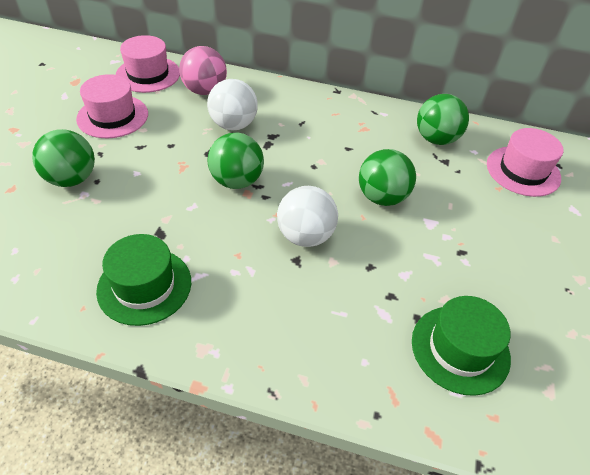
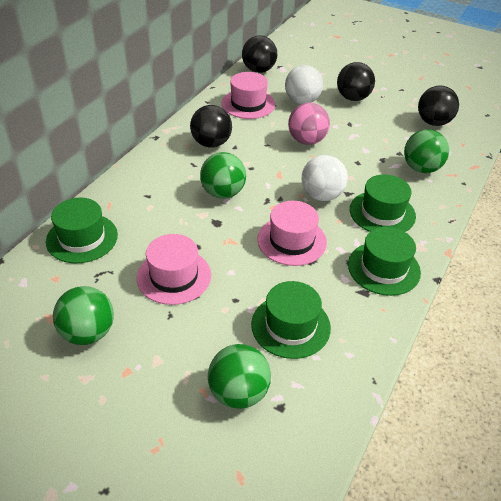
black ball: 0 -> 4
green hat: 2 -> 4

